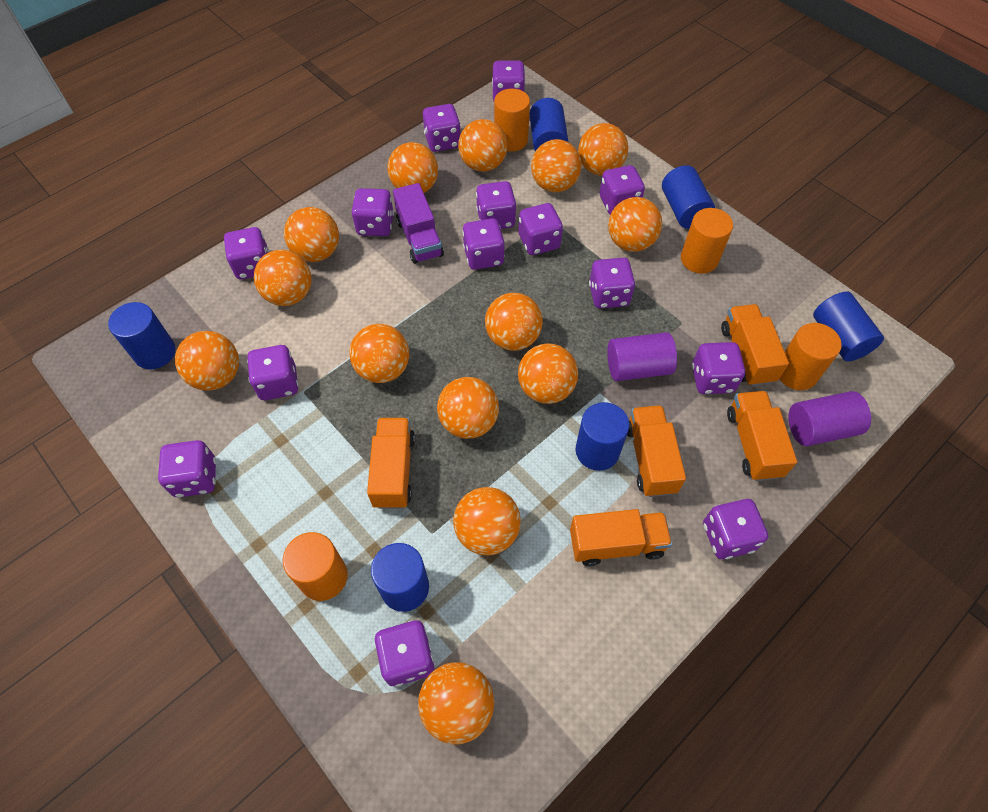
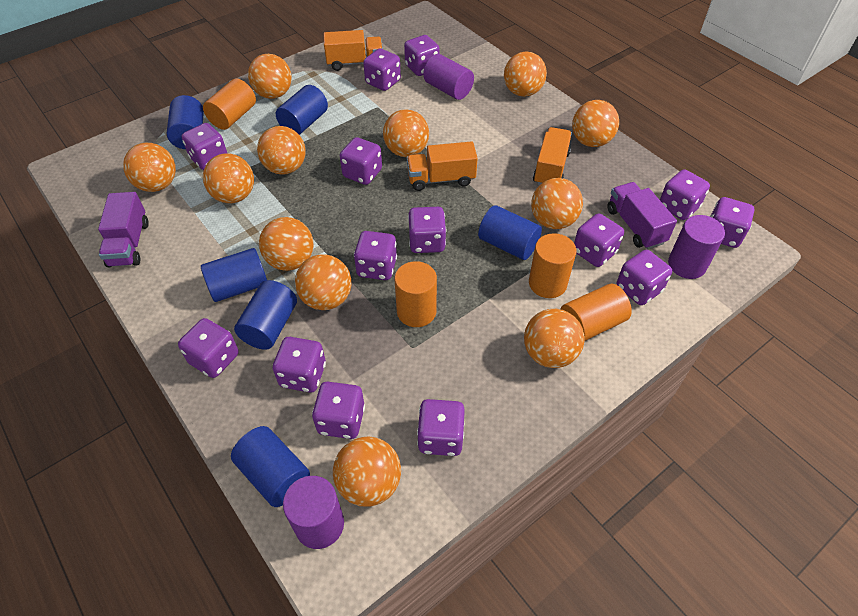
orange ball: 14 -> 12
orange truck: 5 -> 3
purple cylinder: 2 -> 3
purple truck: 1 -> 2

